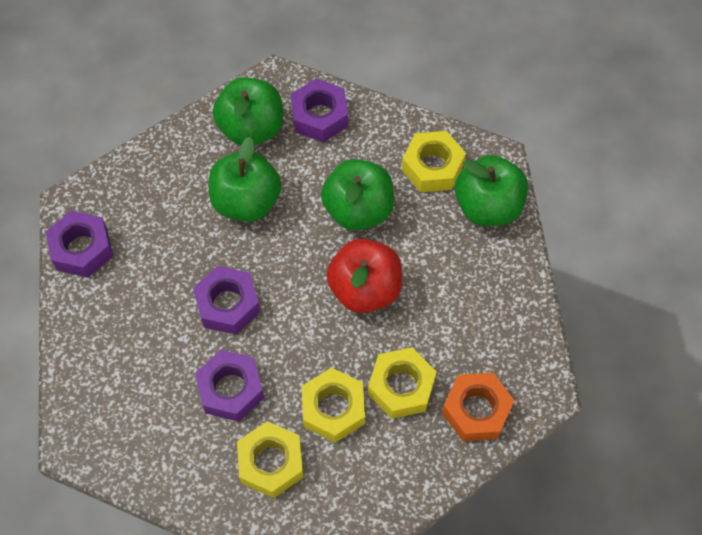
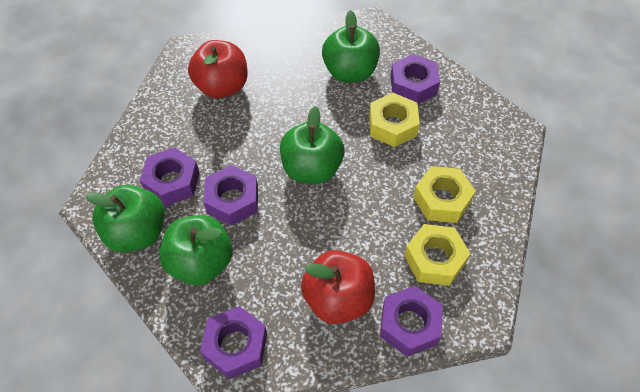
orange nut: 1 -> 0
purple nut: 4 -> 5
red apple: 1 -> 2
yellow nut: 4 -> 3

